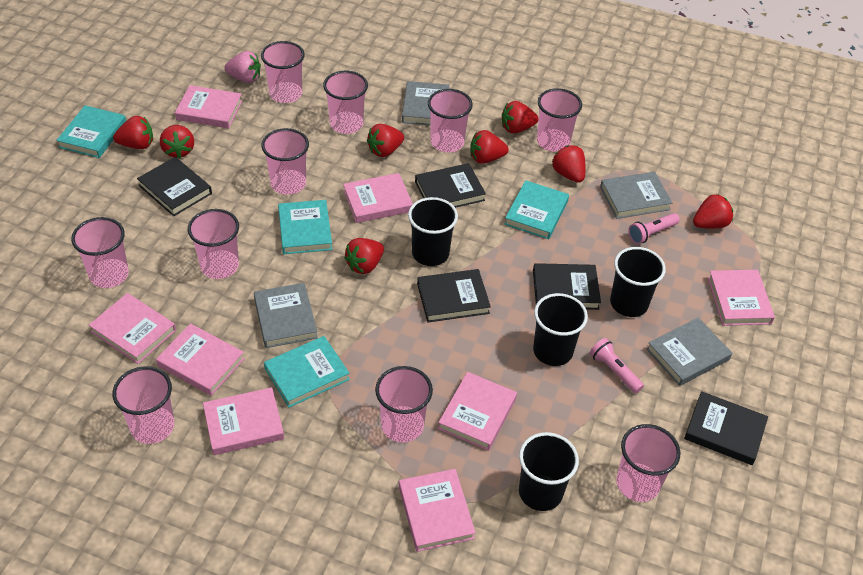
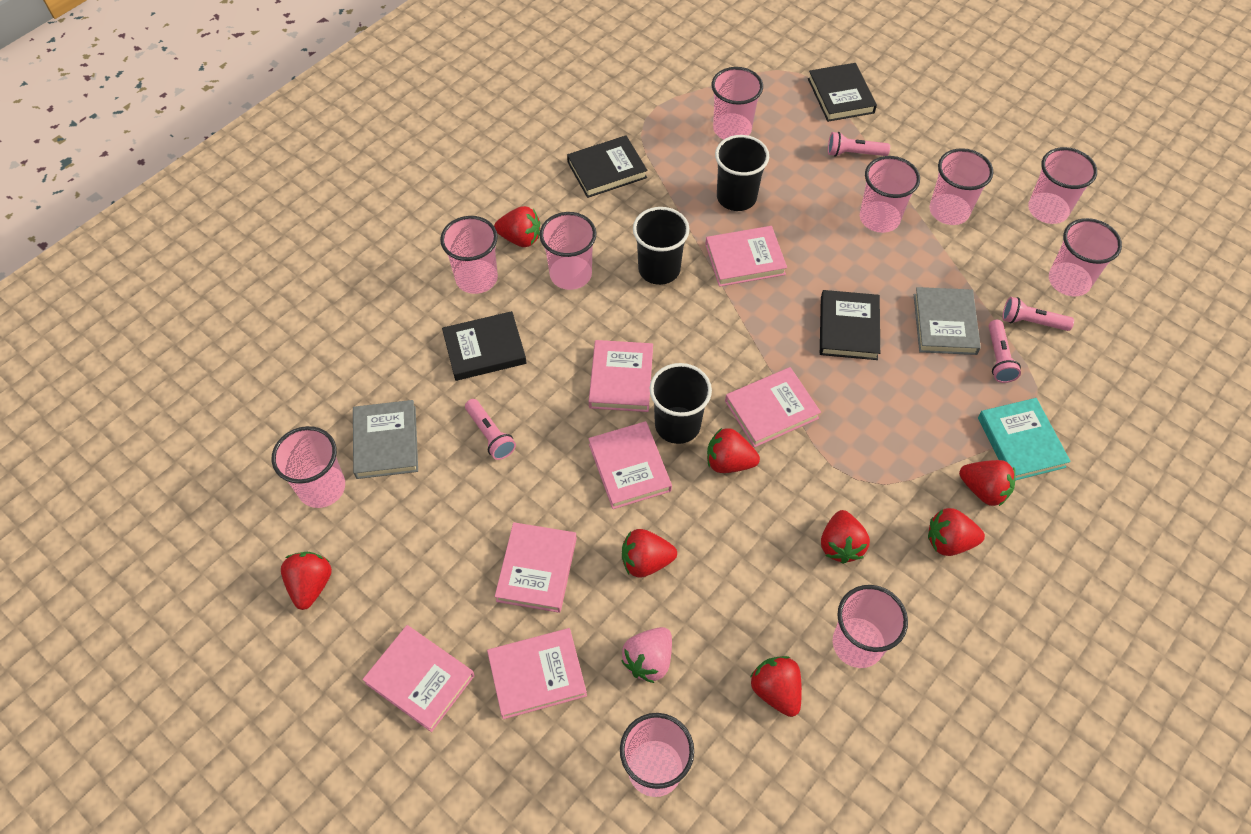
black book: 5 -> 4
black cup: 4 -> 3
grey book: 4 -> 2
pink book: 8 -> 7
pink flashlight: 2 -> 4
turquoise book: 4 -> 1

